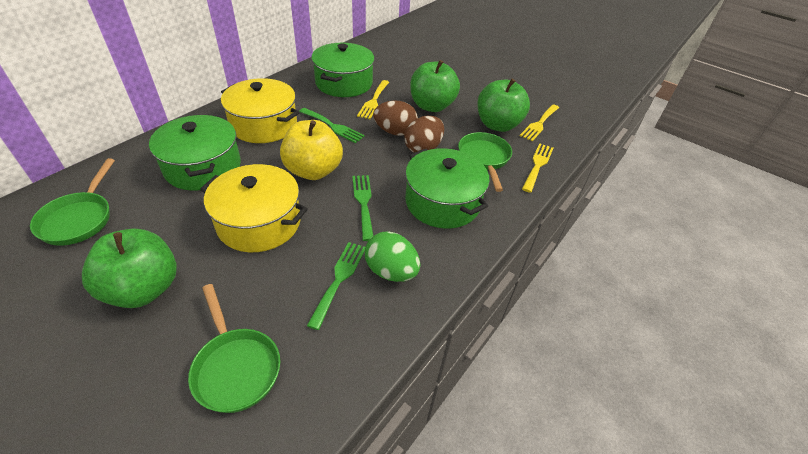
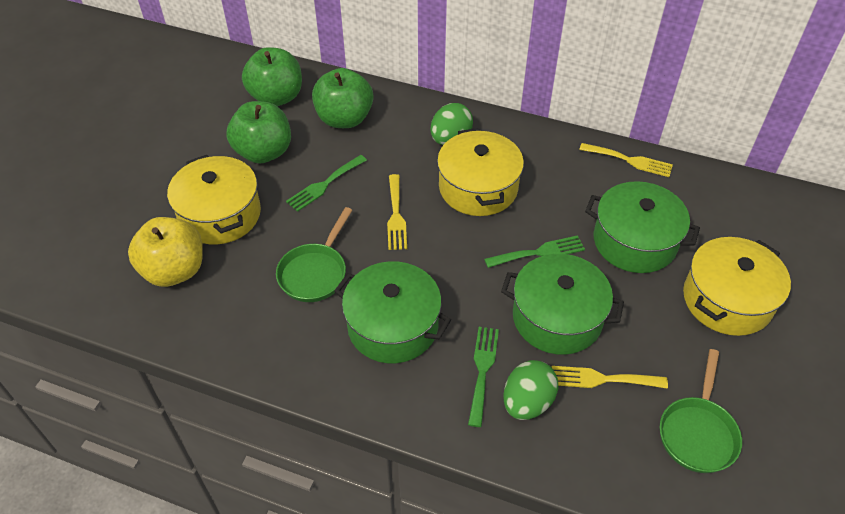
brown egg: 2 -> 0
green egg: 1 -> 2
green pan: 3 -> 2
yellow pot: 2 -> 3

